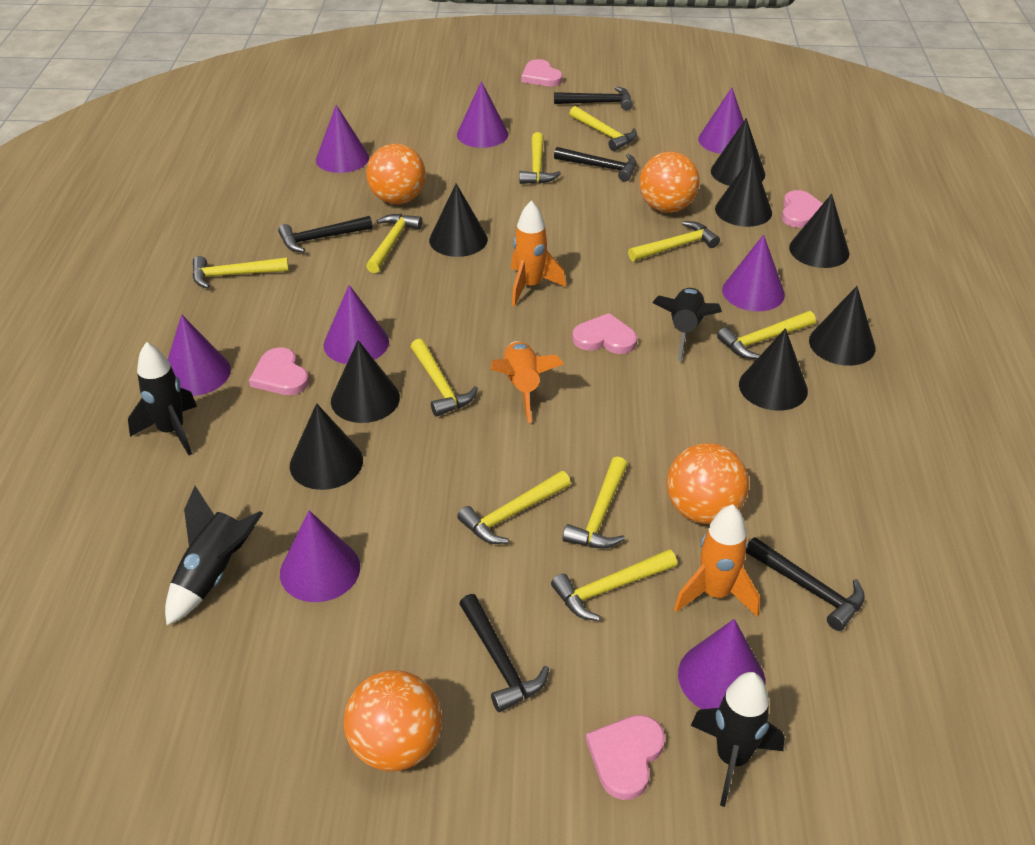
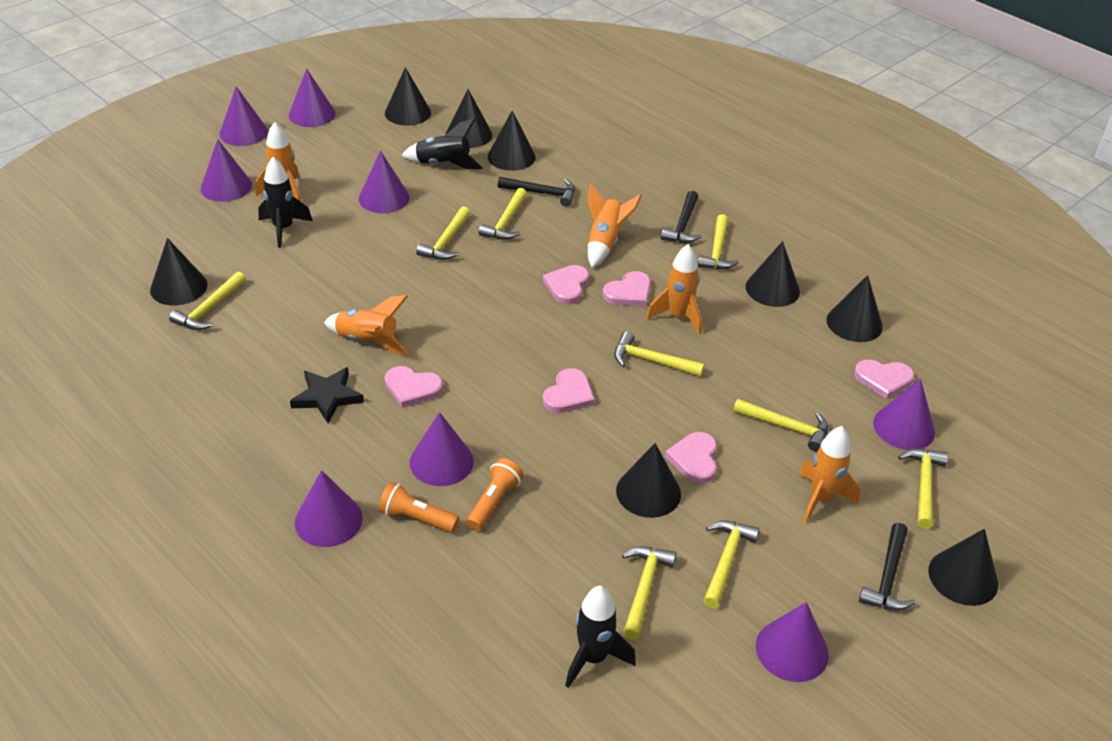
black hammer: 5 -> 3
black rocket: 4 -> 3
black star: 0 -> 1
orange ball: 4 -> 0
orange flashlight: 0 -> 2
orange rocket: 3 -> 5
pink heart: 5 -> 6
yellow hammer: 10 -> 9

